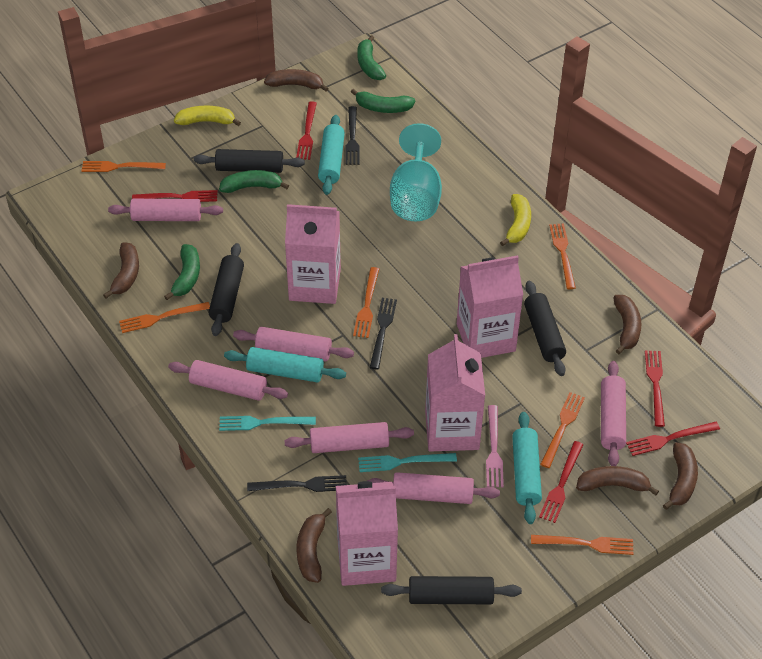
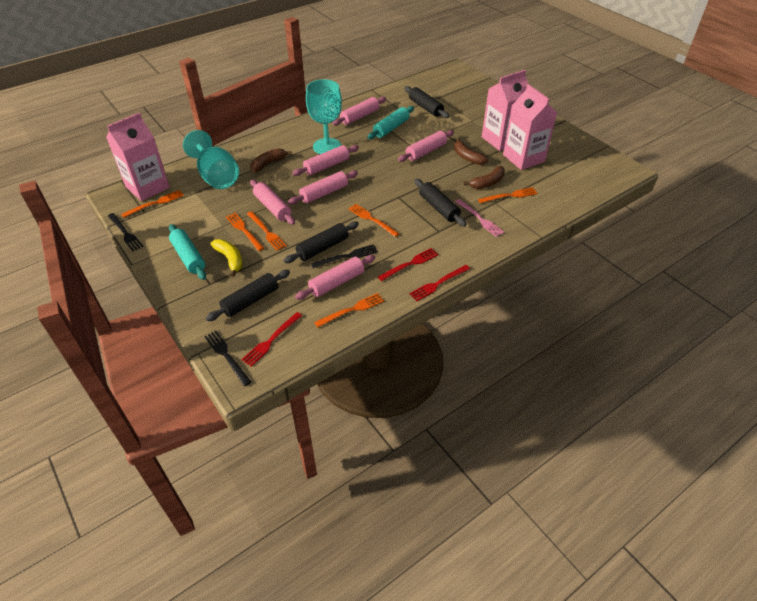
brown banana: 6 -> 3
green banana: 4 -> 0
pink carton: 4 -> 3
red fork: 5 -> 3
turquoise fork: 2 -> 0
turquoise goblet: 1 -> 2
turquoise rolling pin: 3 -> 2
yellow banana: 2 -> 1

